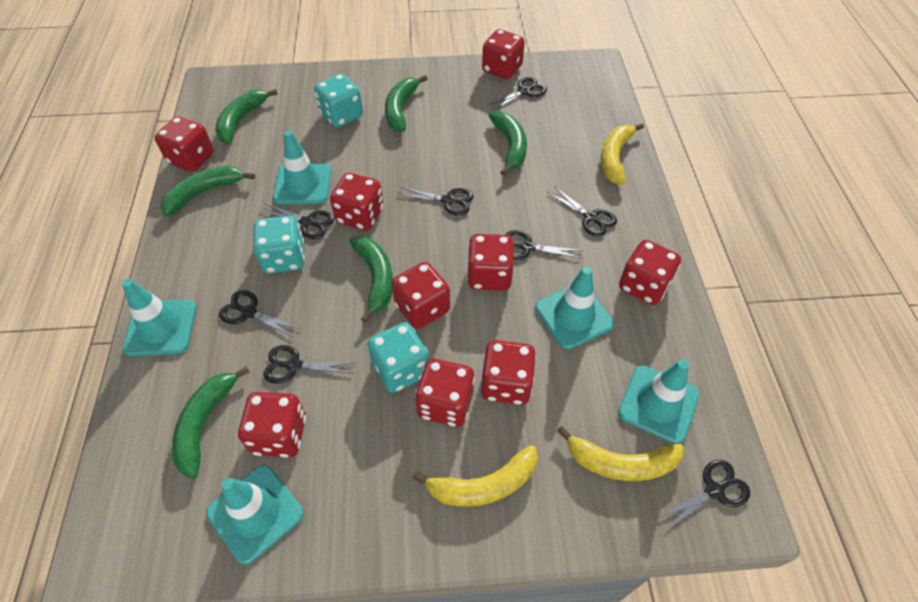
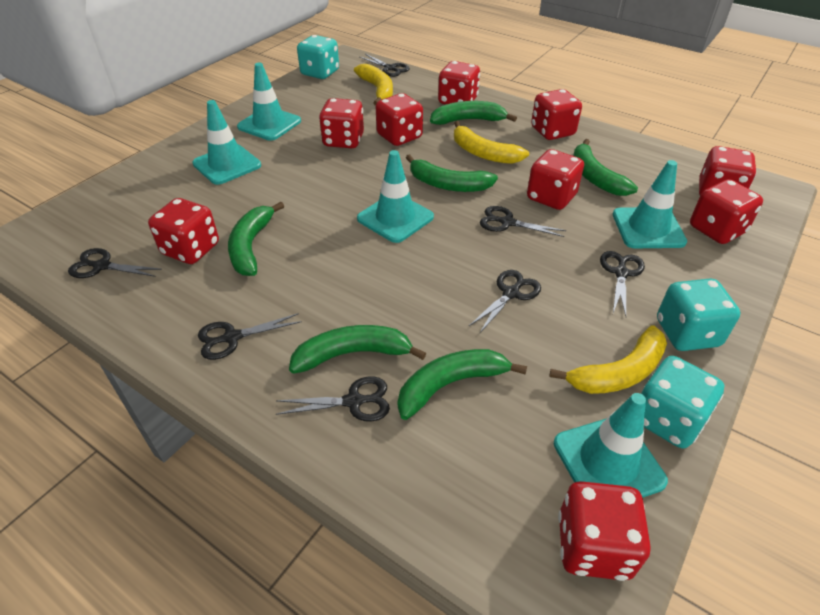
black scissors: 8 -> 7

